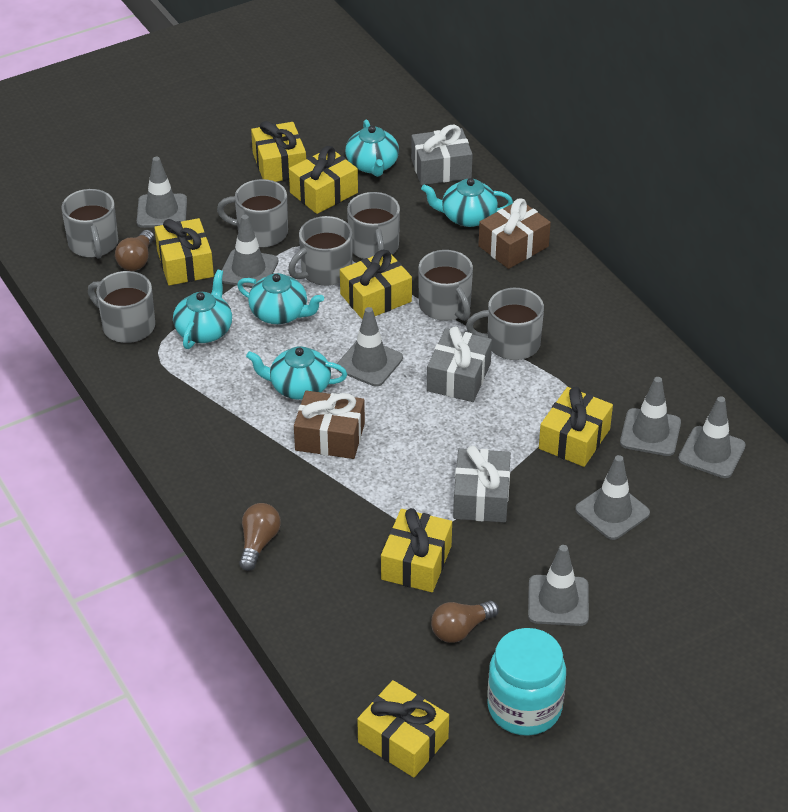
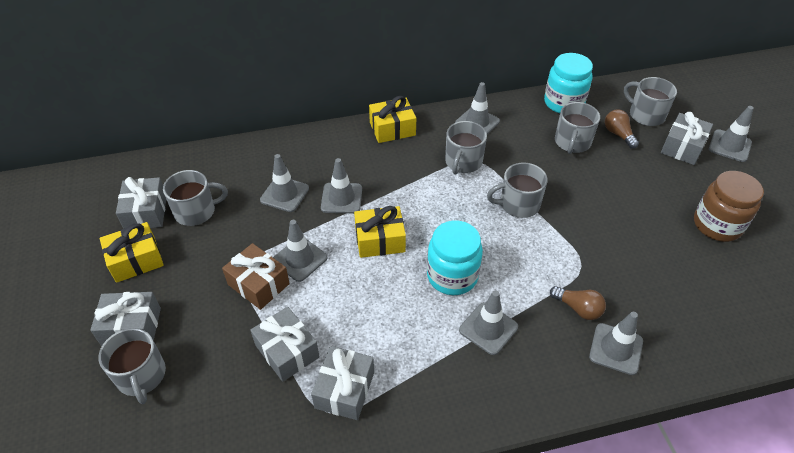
brown gift: 2 -> 1
brown jar: 0 -> 1
brown light bulb: 3 -> 2
grey gift: 3 -> 5
grey mug: 7 -> 6
turquoise jar: 1 -> 2
turquoise teapot: 5 -> 0
yellow gift: 7 -> 3

